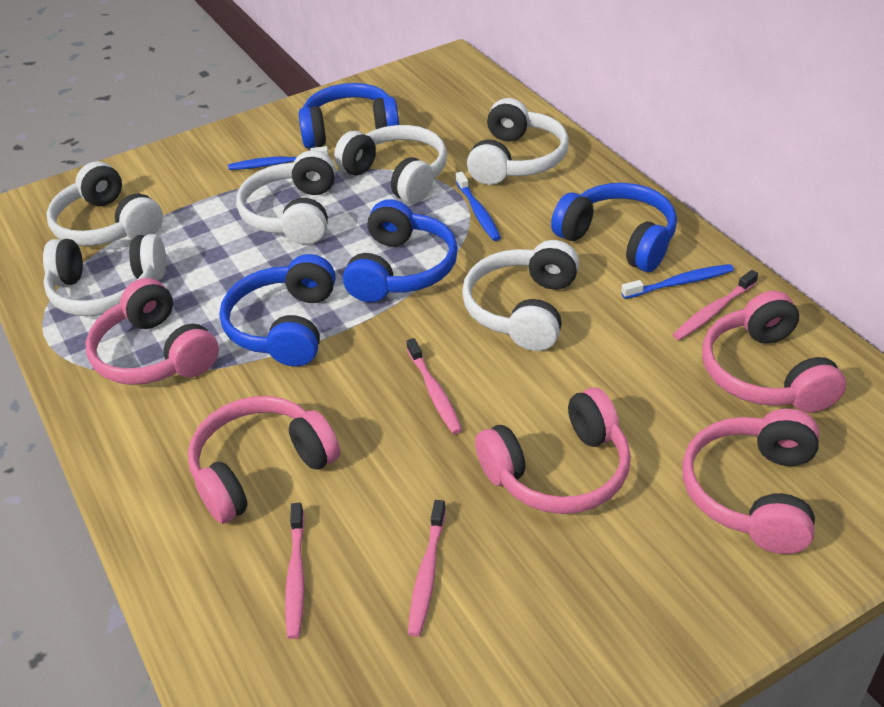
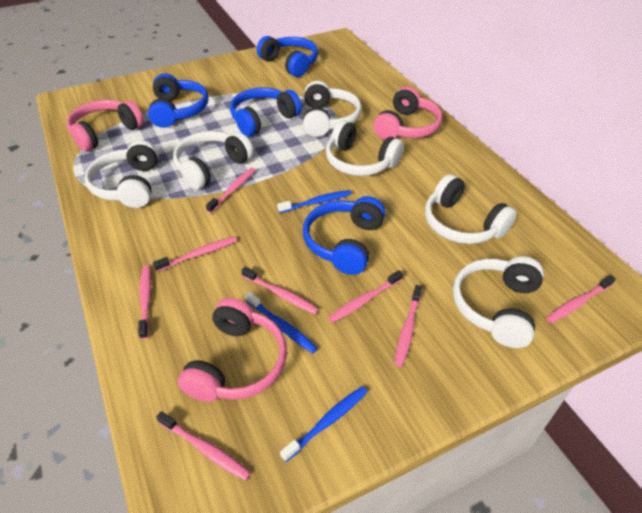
pink headphones: 5 -> 3
pink toothbrush: 4 -> 8

